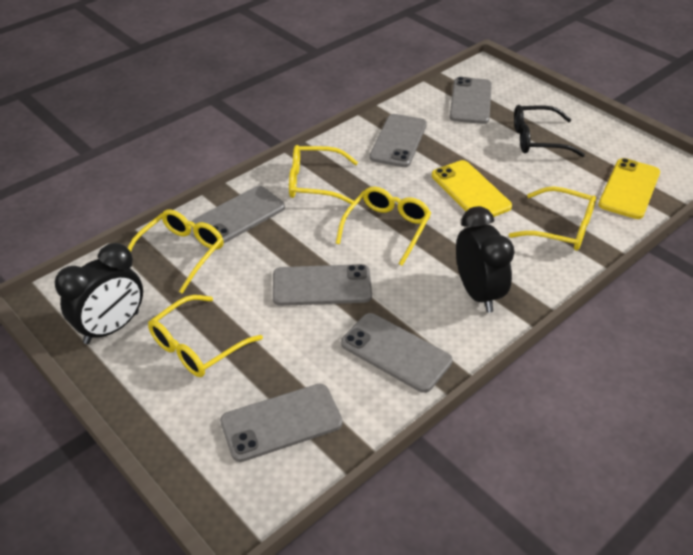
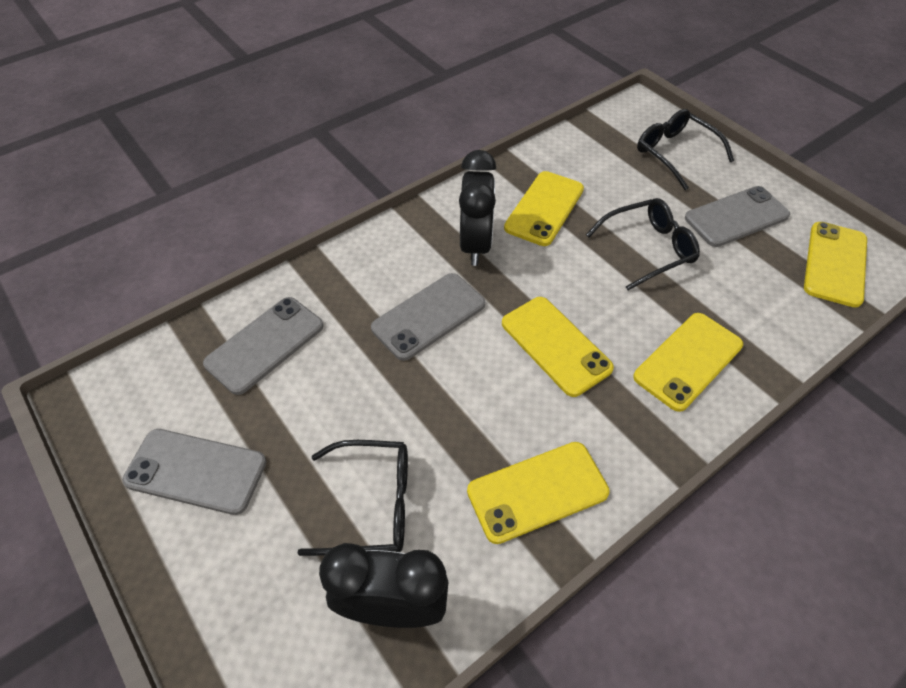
black glasses: 1 -> 3
grey phone: 6 -> 4
yellow glasses: 5 -> 0
yellow phone: 2 -> 5

